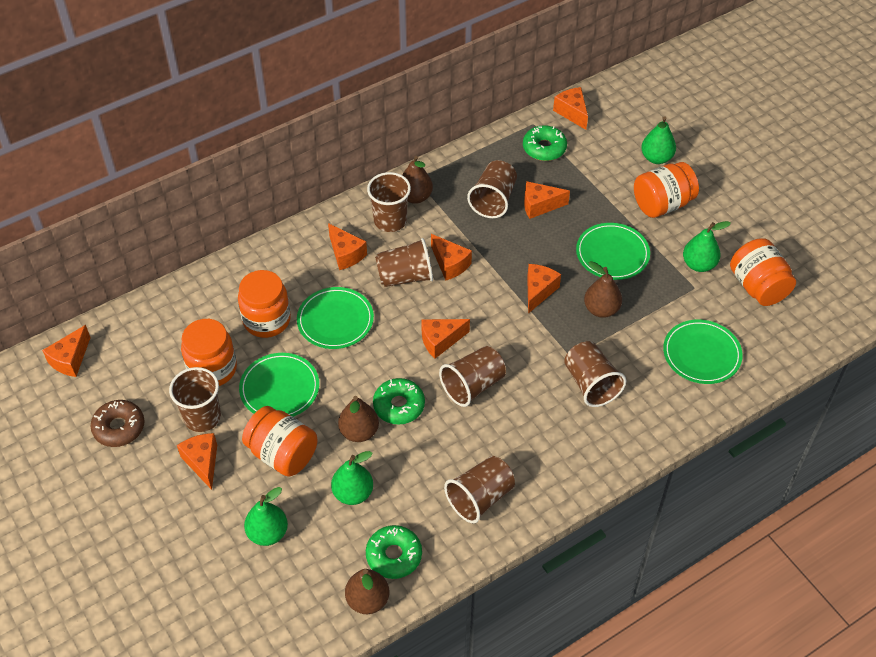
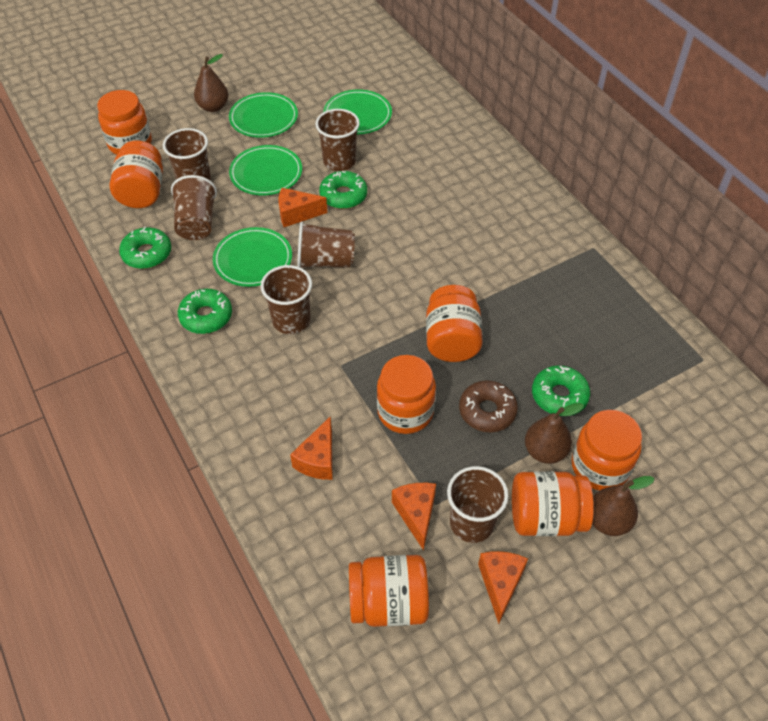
brown cup: 7 -> 6
brown pear: 4 -> 3
green donut: 3 -> 4
green pear: 4 -> 0
orange cheese: 8 -> 4
orange jar: 5 -> 7

